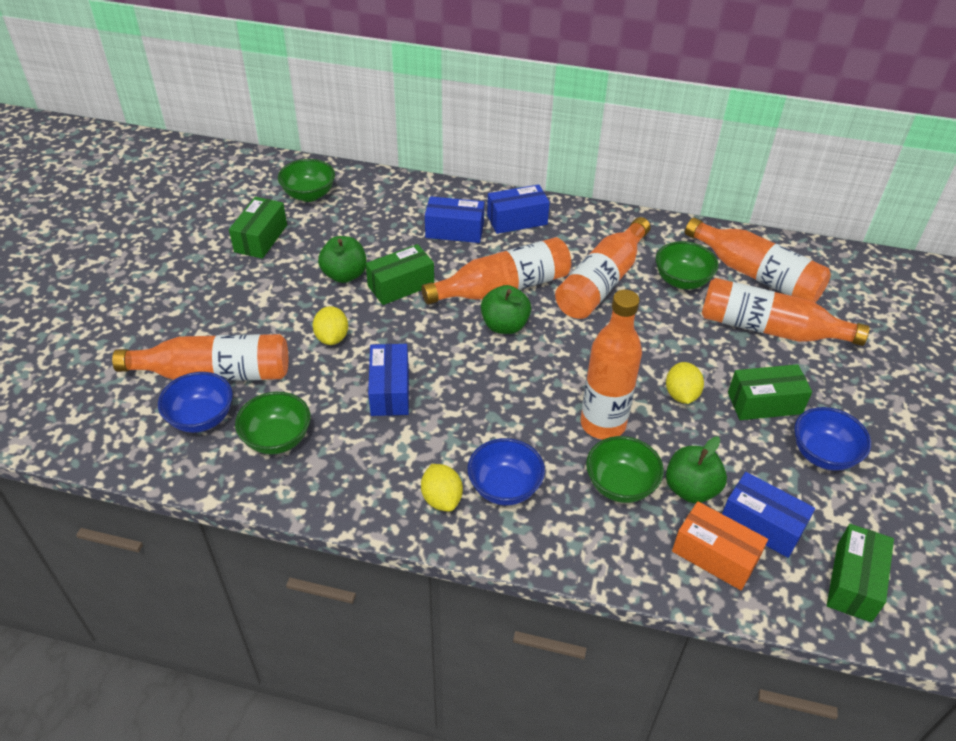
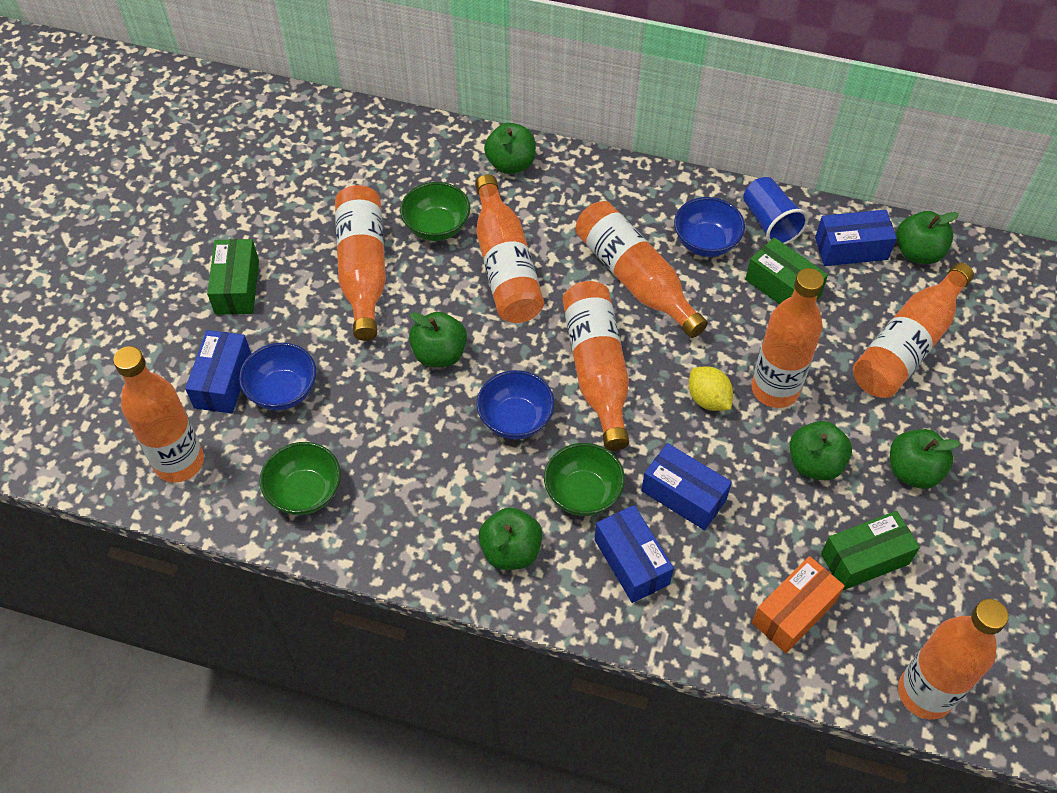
blue cup: 0 -> 1
green apple: 3 -> 6
green bowl: 4 -> 3
green box: 4 -> 3
orange bottle: 6 -> 8
yellow lemon: 3 -> 1

